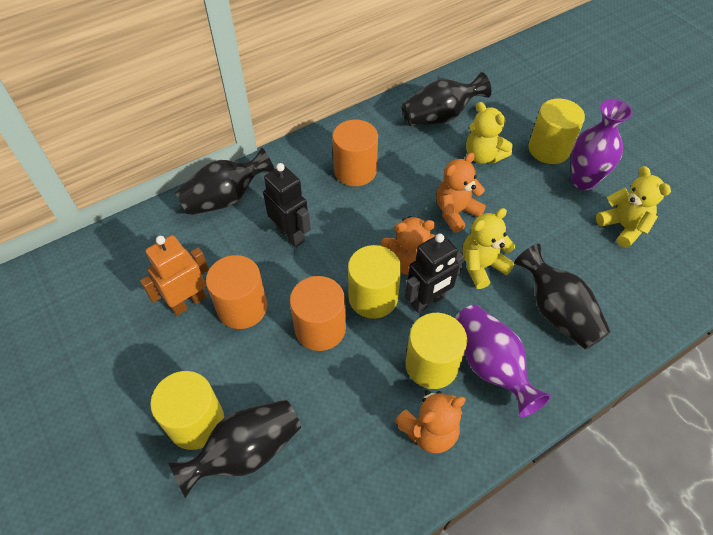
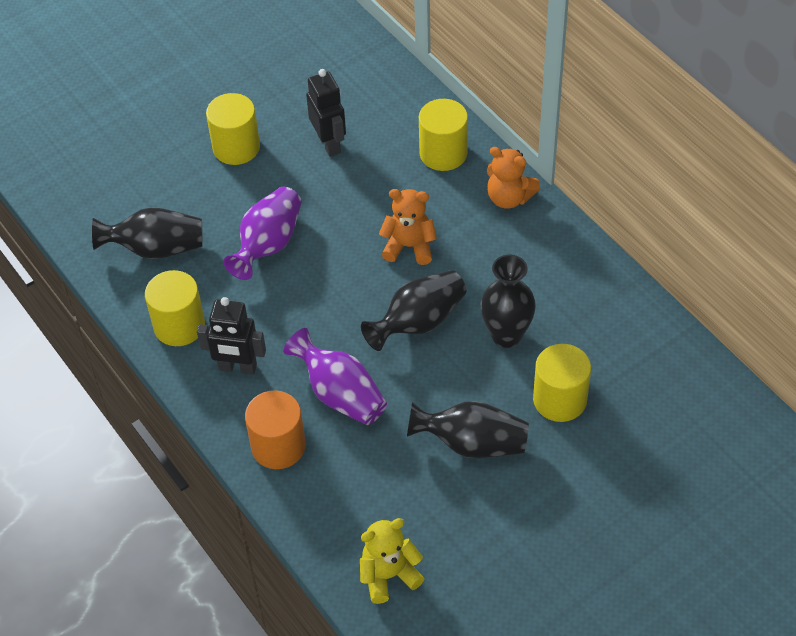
orange cylinder: 3 -> 1
orange robot: 1 -> 0
orange teddy bear: 3 -> 2
yellow teddy bear: 3 -> 1

